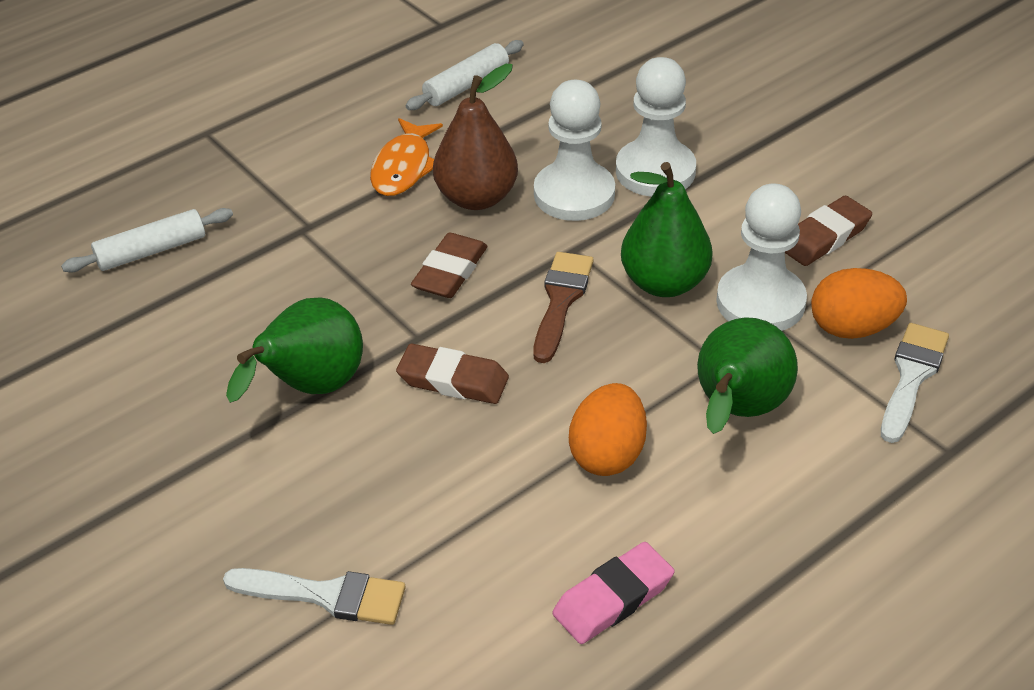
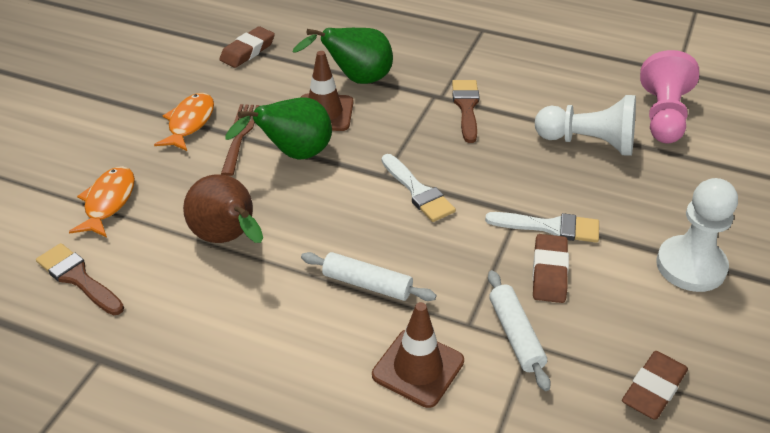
brown brush: 1 -> 2
brown fork: 0 -> 1
brown traffic cone: 0 -> 2
green pear: 3 -> 2
orange egg: 2 -> 0
orange fish: 1 -> 2
pink eraser: 1 -> 0
pink pawn: 0 -> 1
white pawn: 3 -> 2

